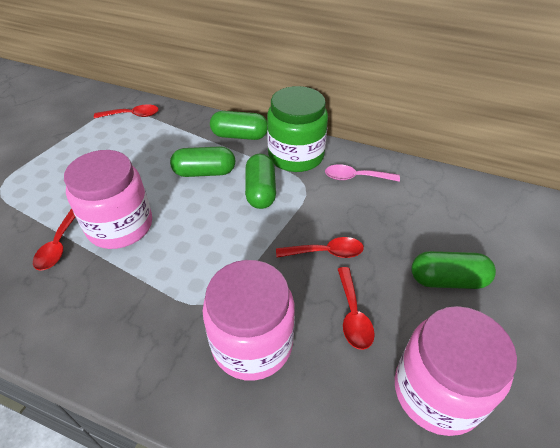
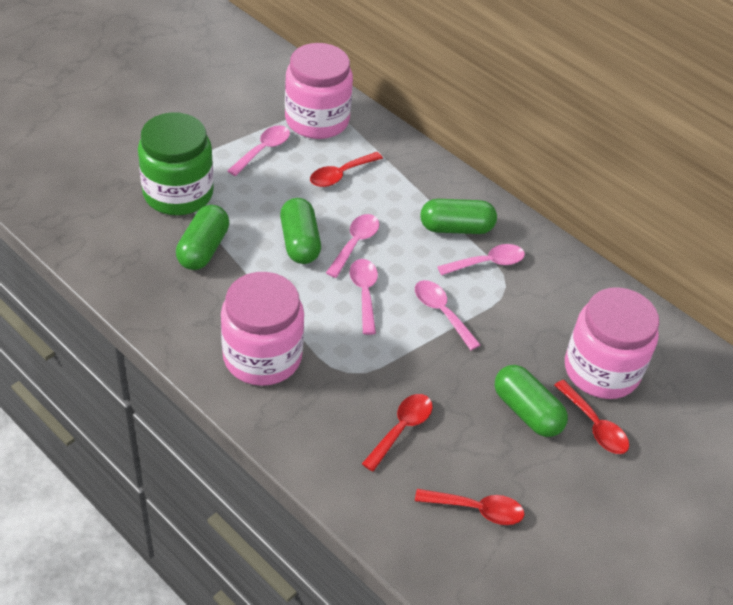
pink spoon: 1 -> 5

